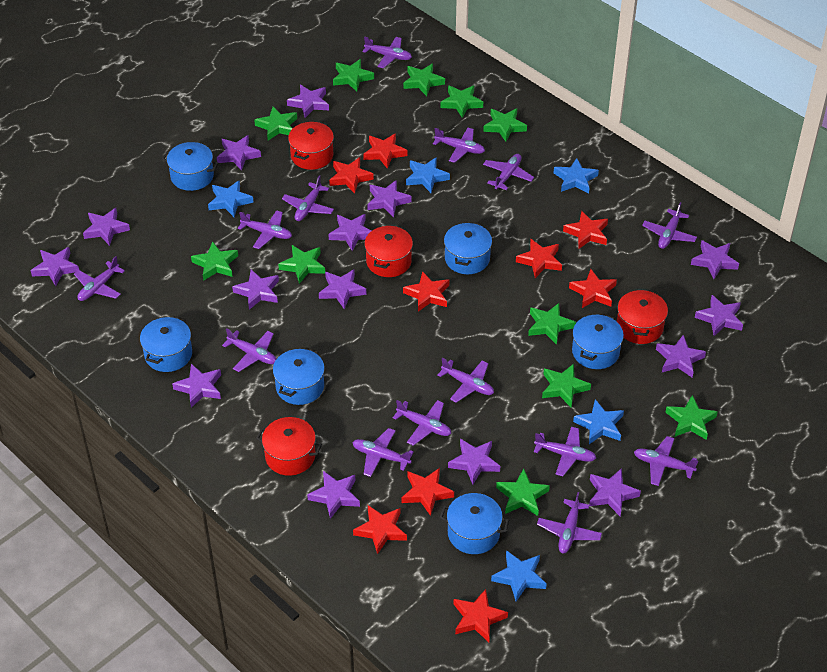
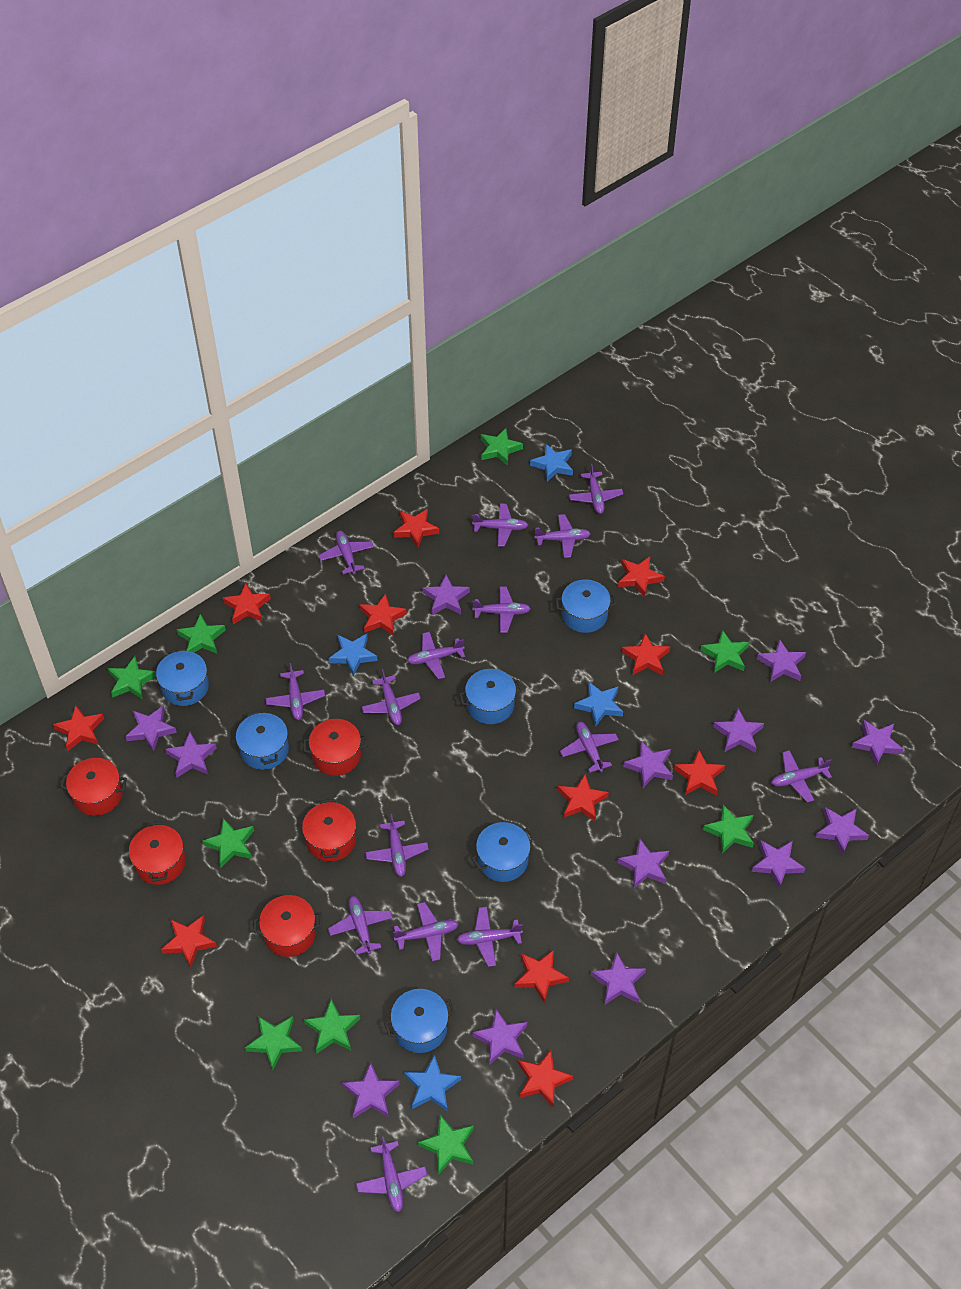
blue star: 5 -> 4
green star: 11 -> 9
purple plane: 14 -> 15
purple star: 15 -> 13
red pot: 4 -> 5
red star: 9 -> 11

